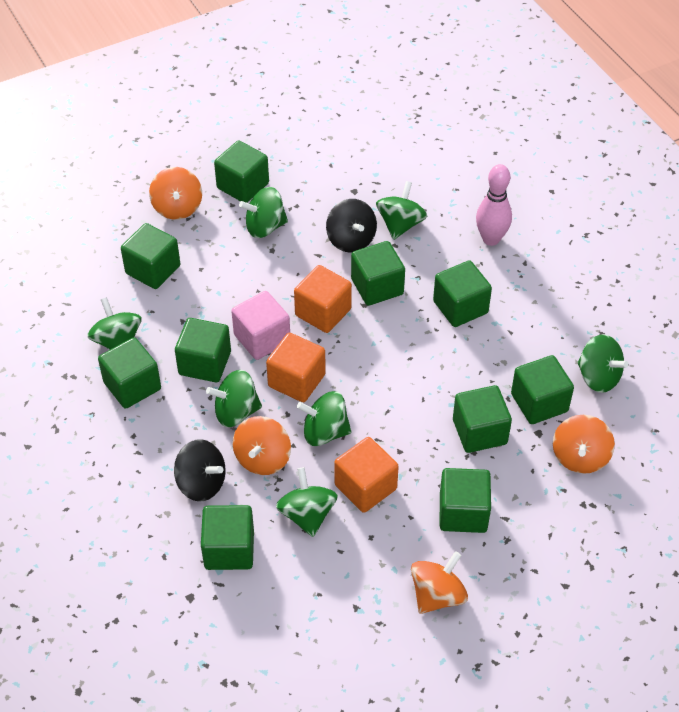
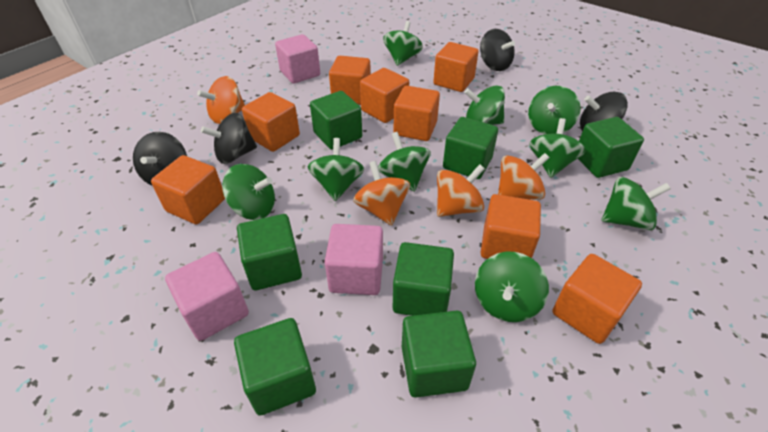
black spinning top: 2 -> 4
green cube: 10 -> 7
green spinning top: 7 -> 9
orange cube: 3 -> 8
pink bowling pin: 1 -> 0
pink cube: 1 -> 3

